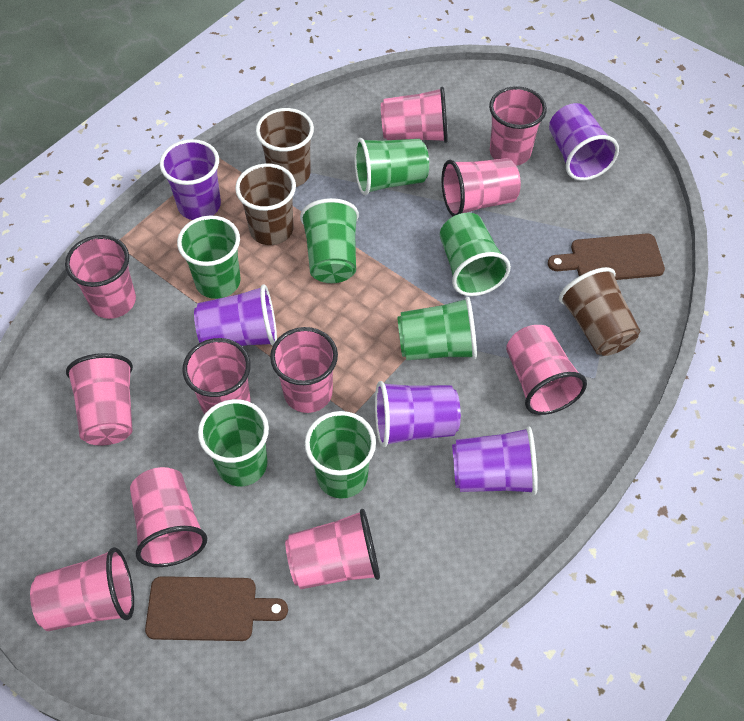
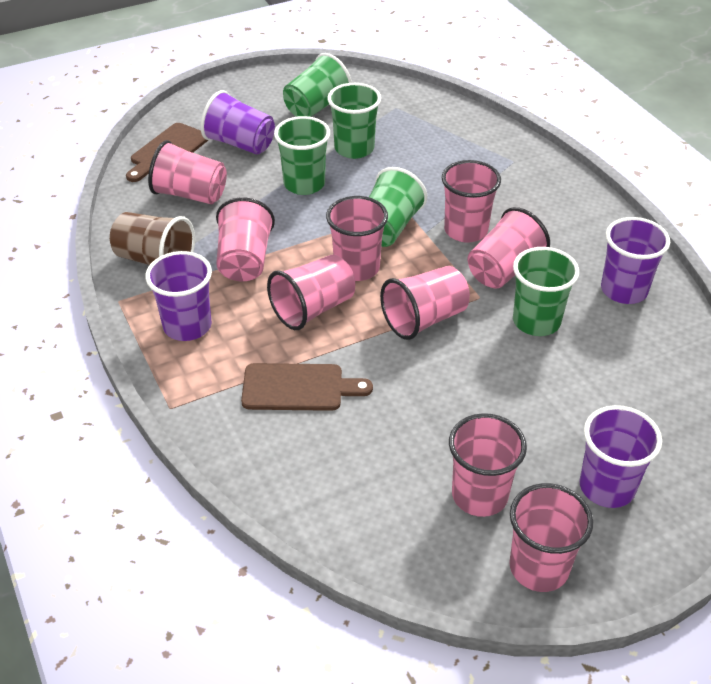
brown cup: 3 -> 1
green cup: 7 -> 5
pink cup: 11 -> 9
purple cup: 5 -> 4

